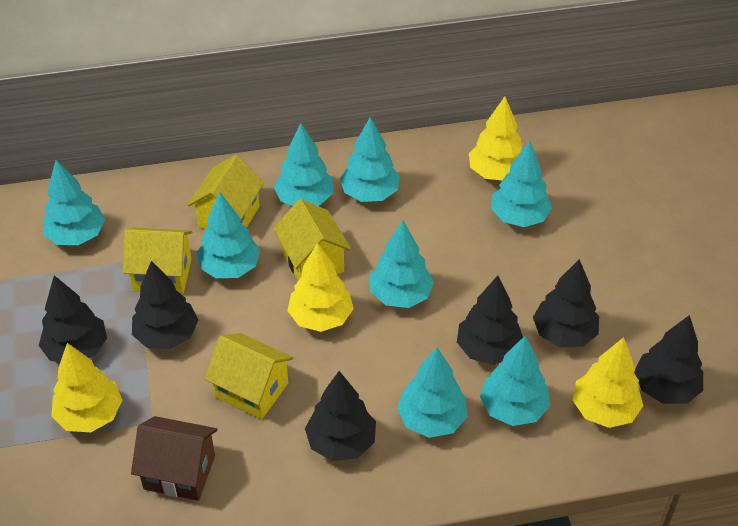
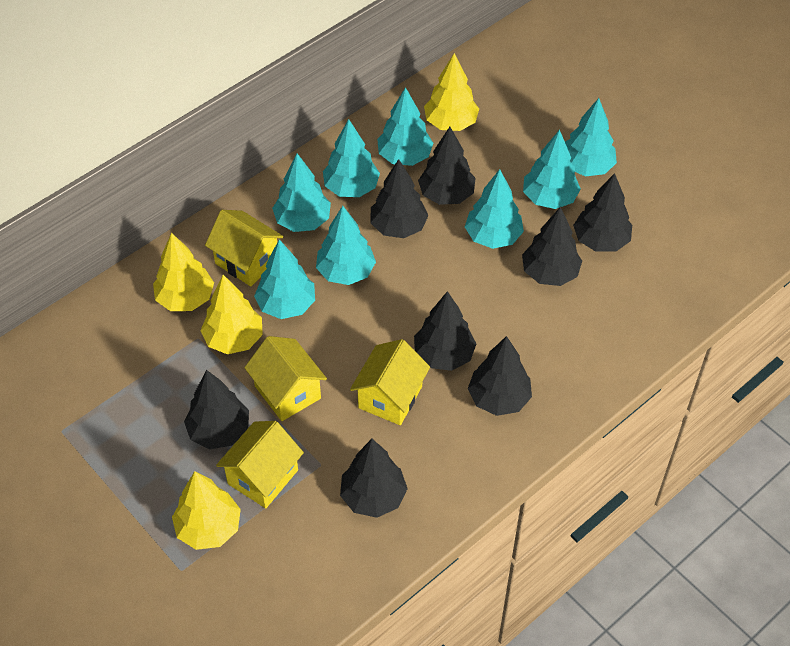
black tree: 6 -> 8
brown house: 1 -> 0

